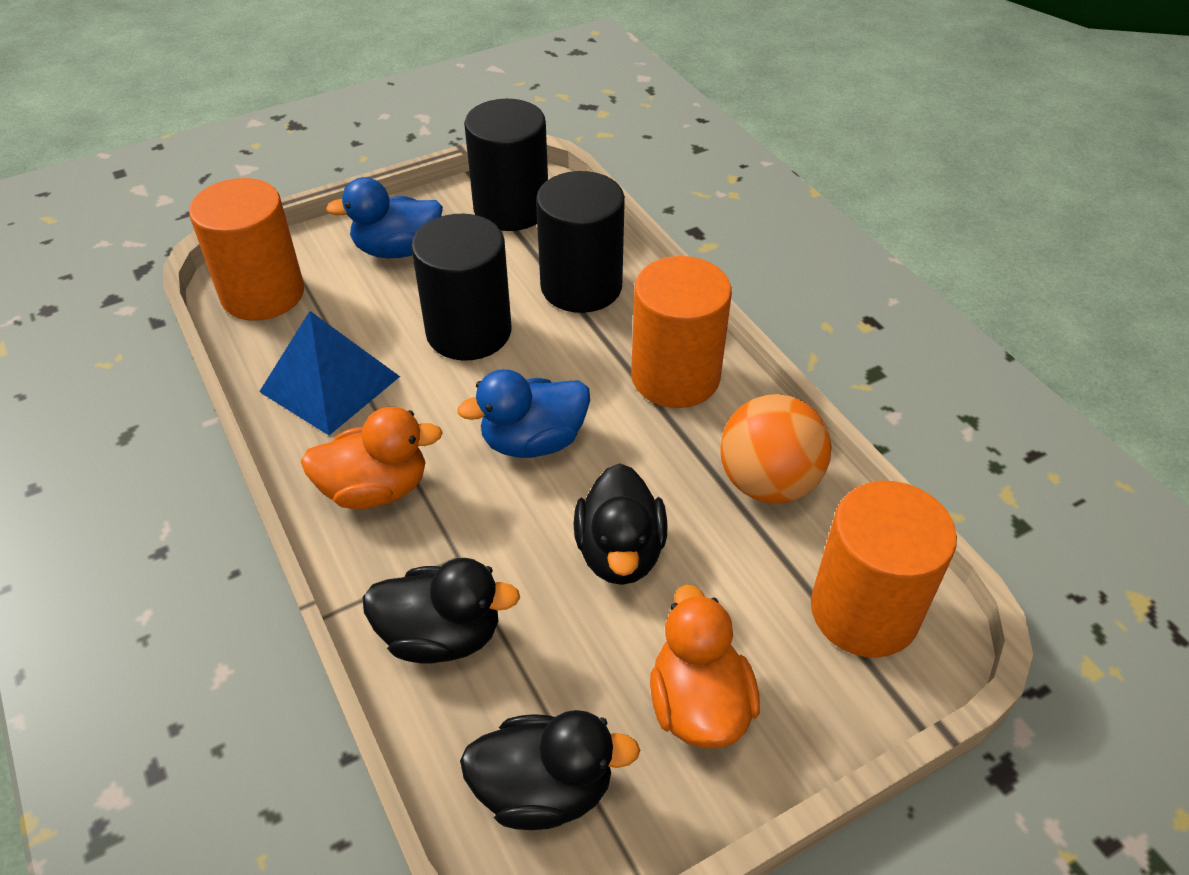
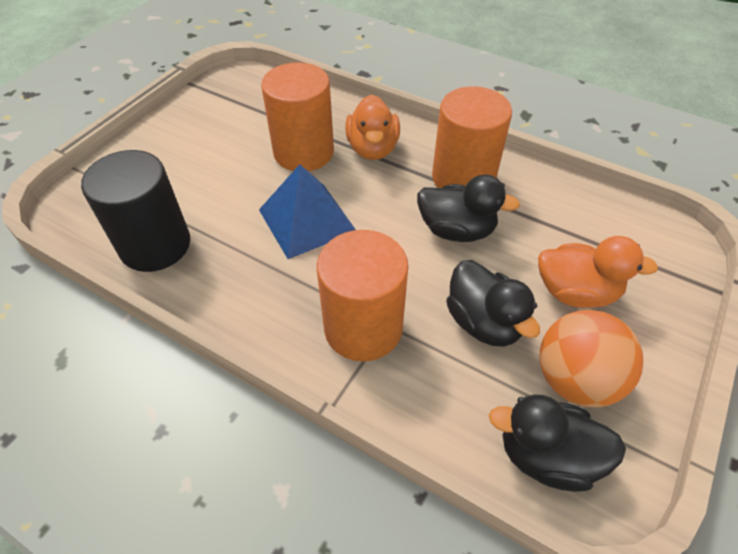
black cylinder: 3 -> 1
blue duck: 2 -> 0

